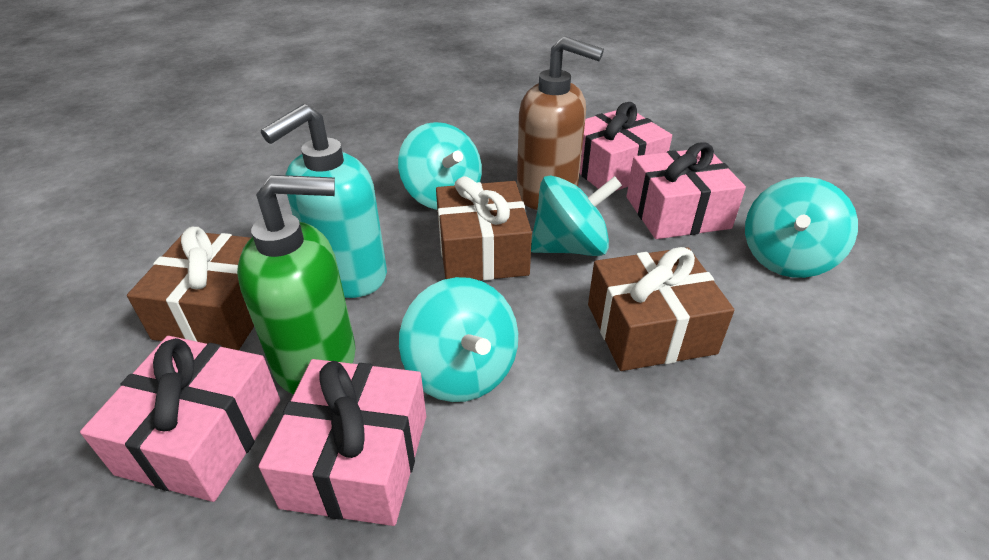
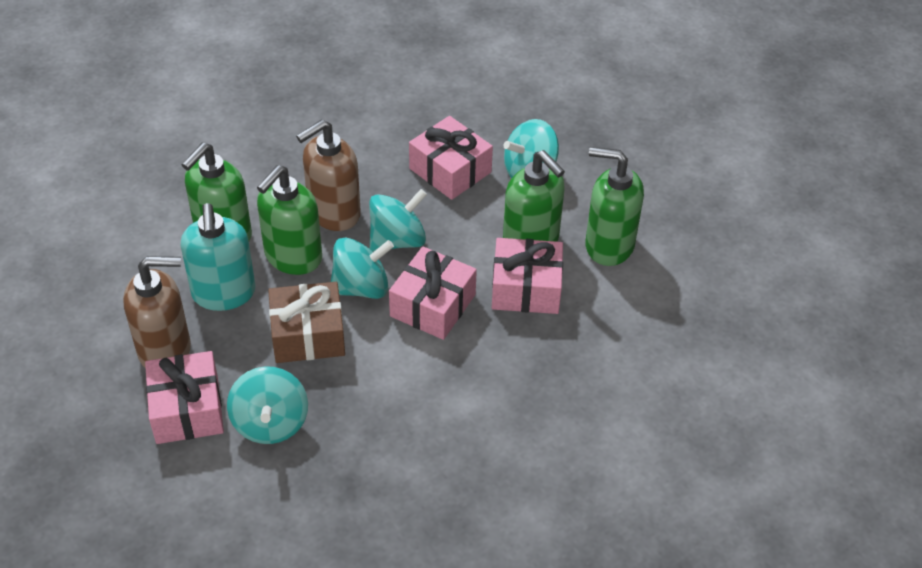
brown gift: 3 -> 1
brown soap dispenser: 1 -> 2
green soap dispenser: 1 -> 4

